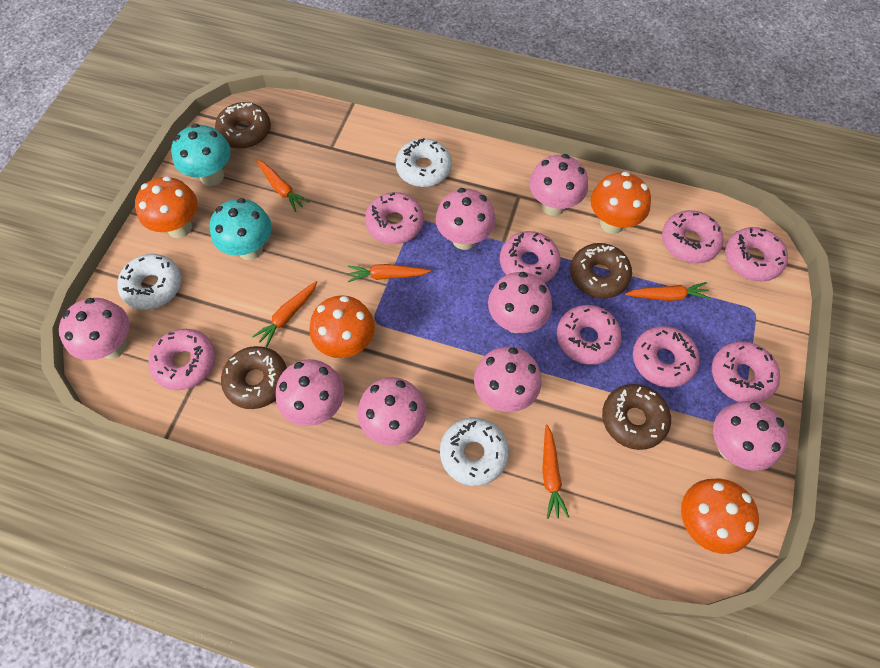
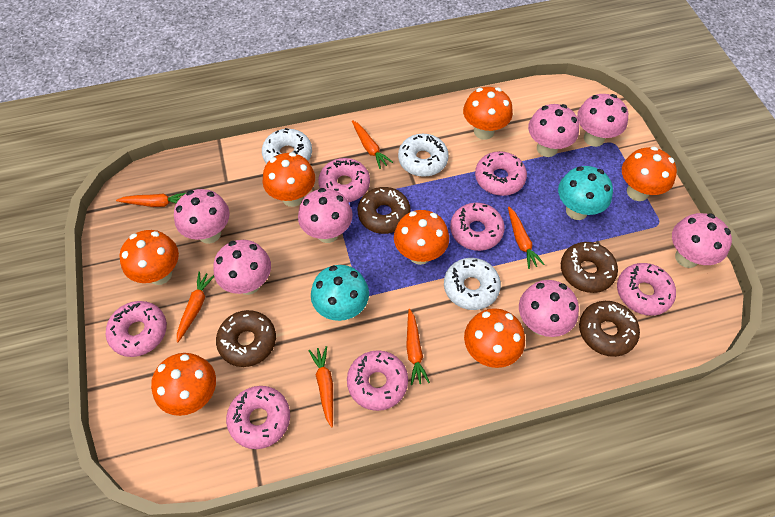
orange carrot: 5 -> 6
orange mushroom: 4 -> 7
pink donut: 8 -> 7
pink mushroom: 8 -> 7

